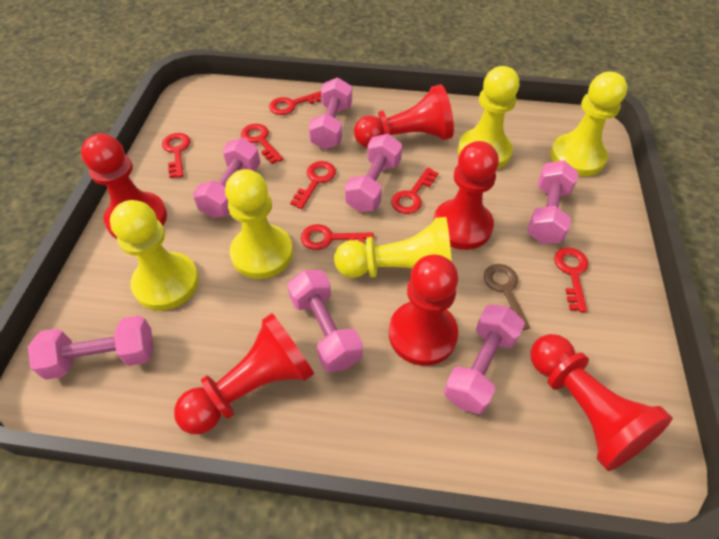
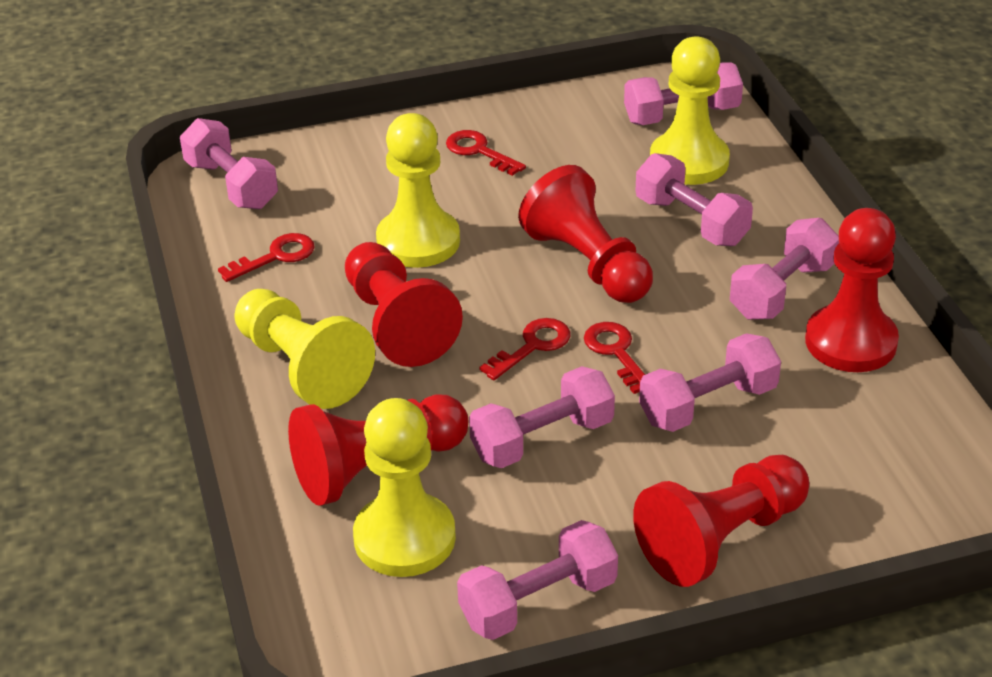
brown key: 1 -> 0
red key: 7 -> 4
red pawn: 6 -> 5
yellow pawn: 5 -> 4

